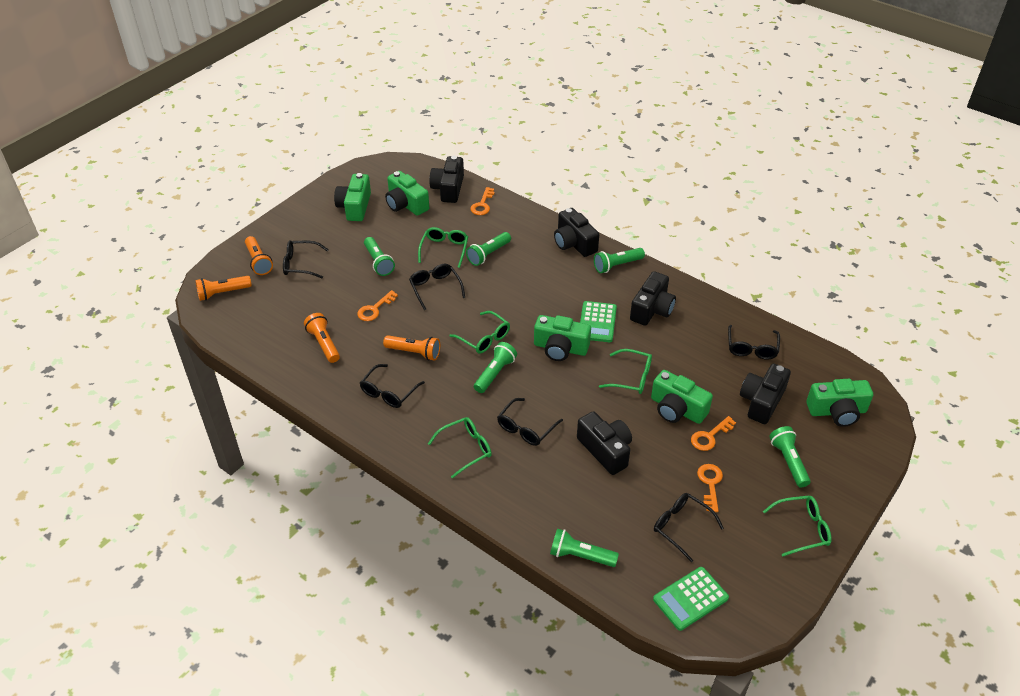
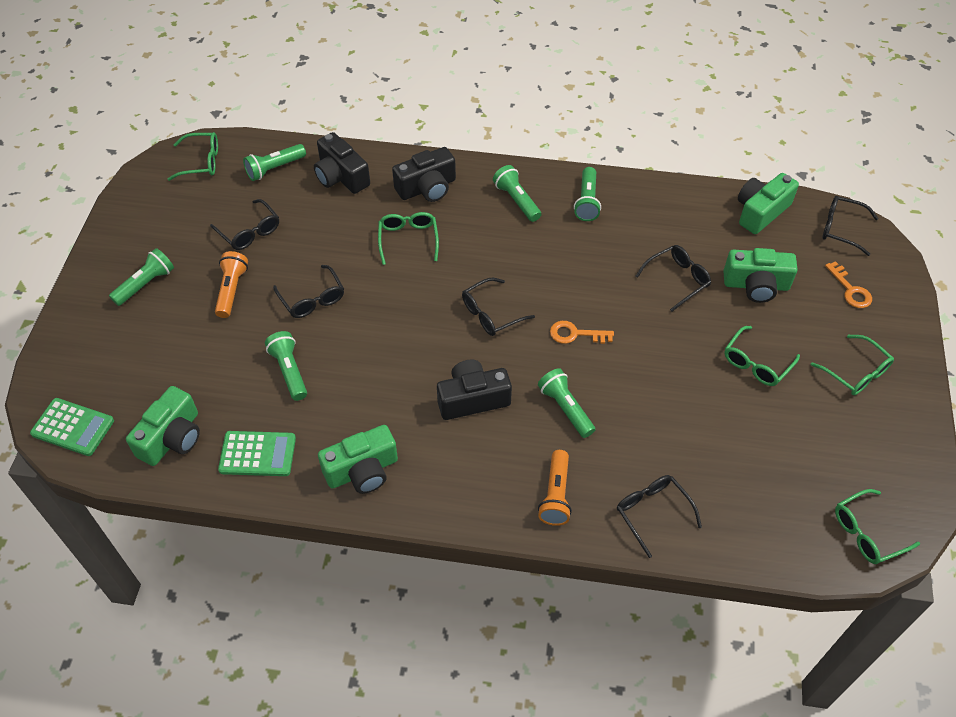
black camera: 5 -> 3
green camera: 5 -> 4
orange flashlight: 4 -> 2
orange key: 4 -> 2

